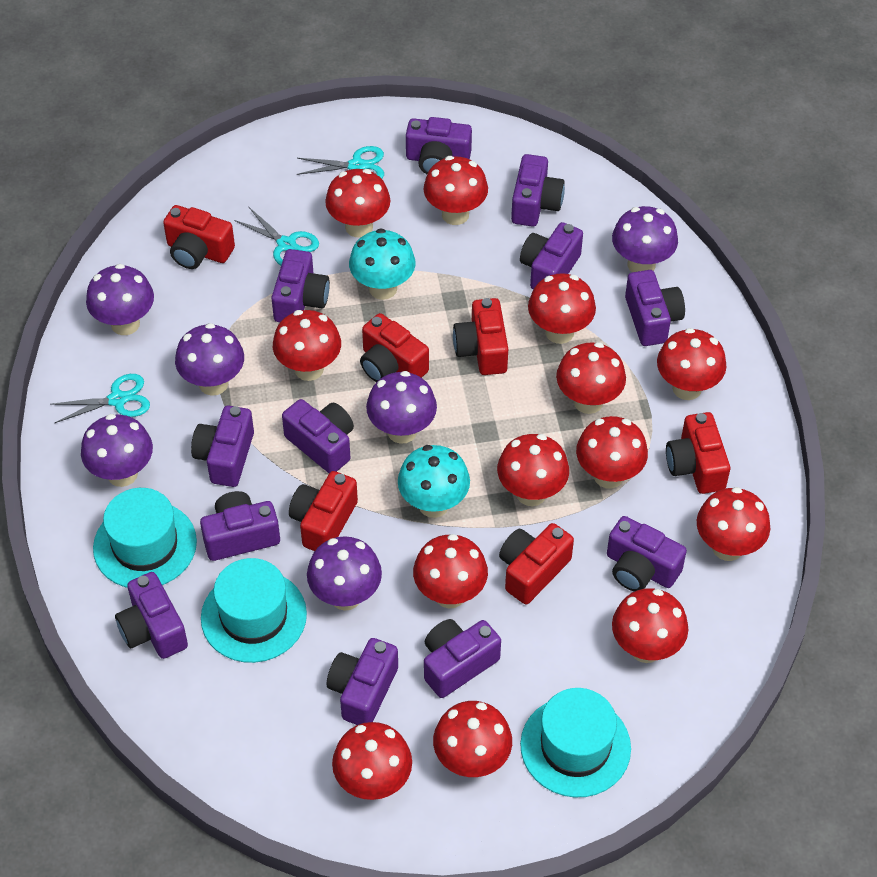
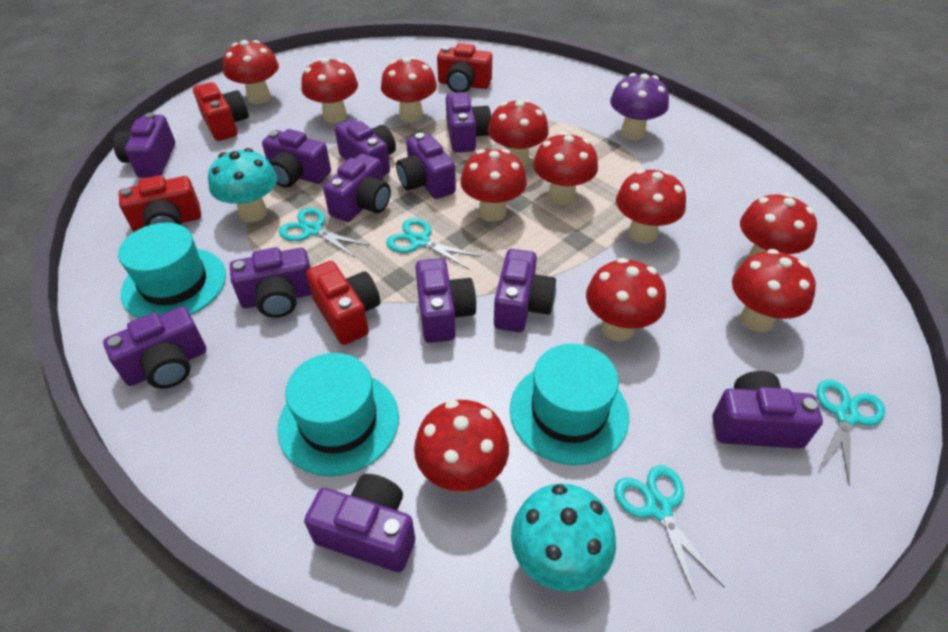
purple mushroom: 6 -> 1
red camera: 6 -> 4
red mushroom: 13 -> 11
turquoise scissors: 3 -> 4

